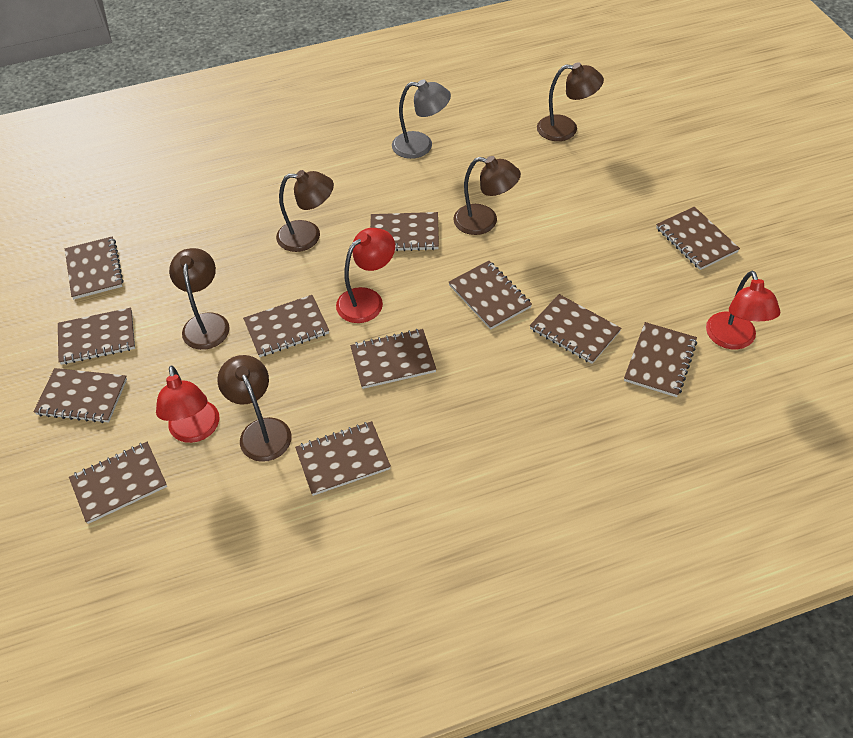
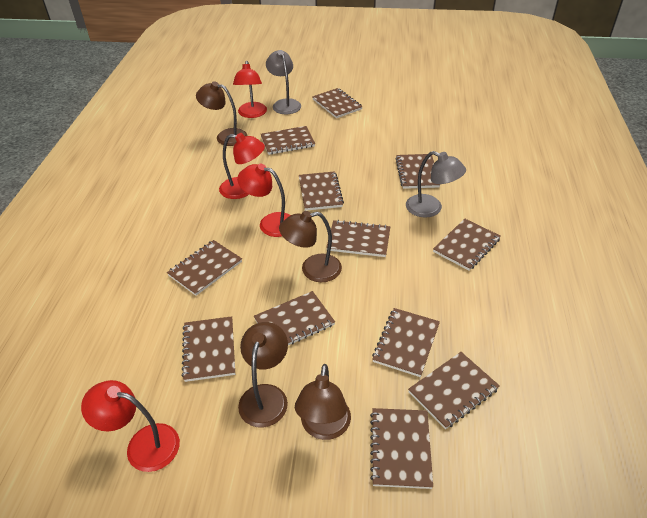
brown lamp: 5 -> 4
grey lamp: 1 -> 2
red lamp: 3 -> 4

